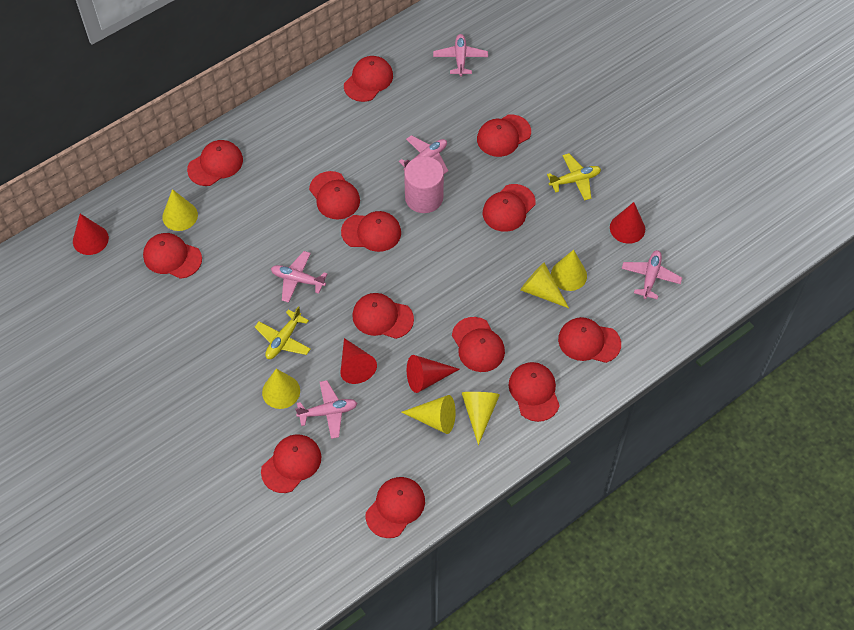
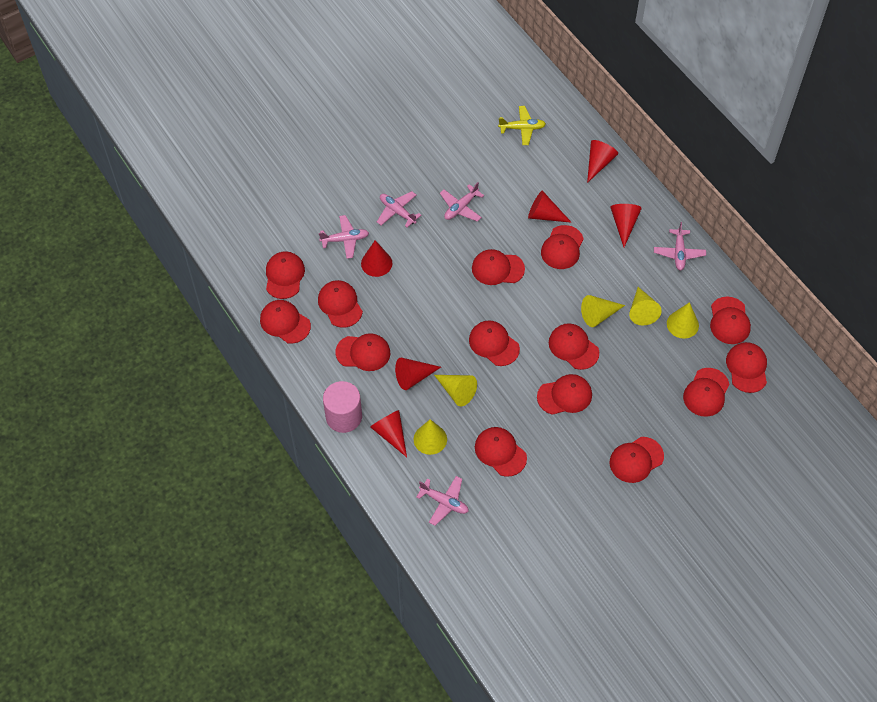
red cap: 13 -> 14
red cone: 4 -> 6
yellow cone: 6 -> 5
yellow plane: 2 -> 1

